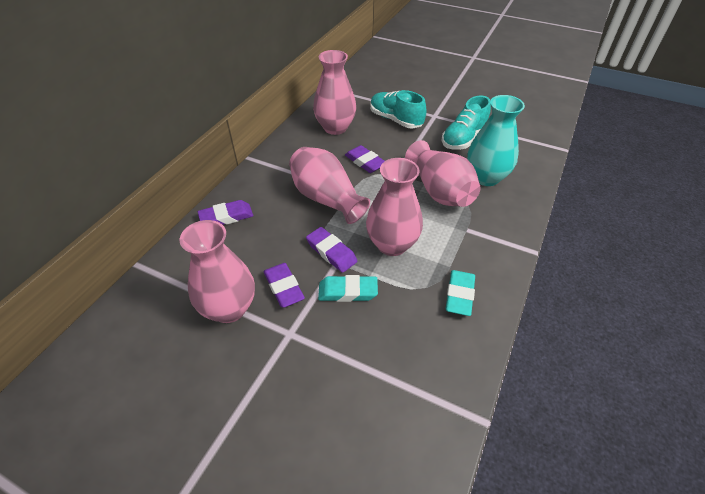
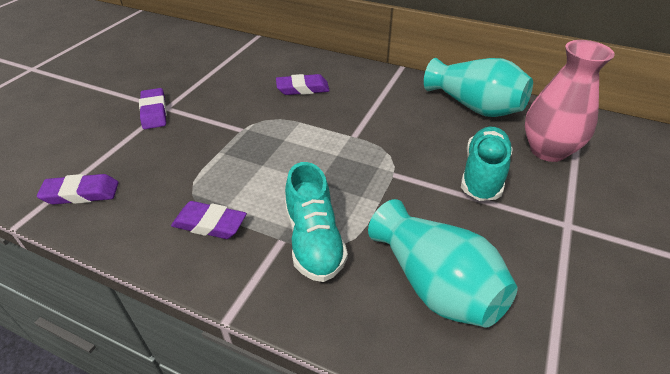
pink vase: 5 -> 1
turquoise eraser: 2 -> 0
turquoise vase: 1 -> 2

